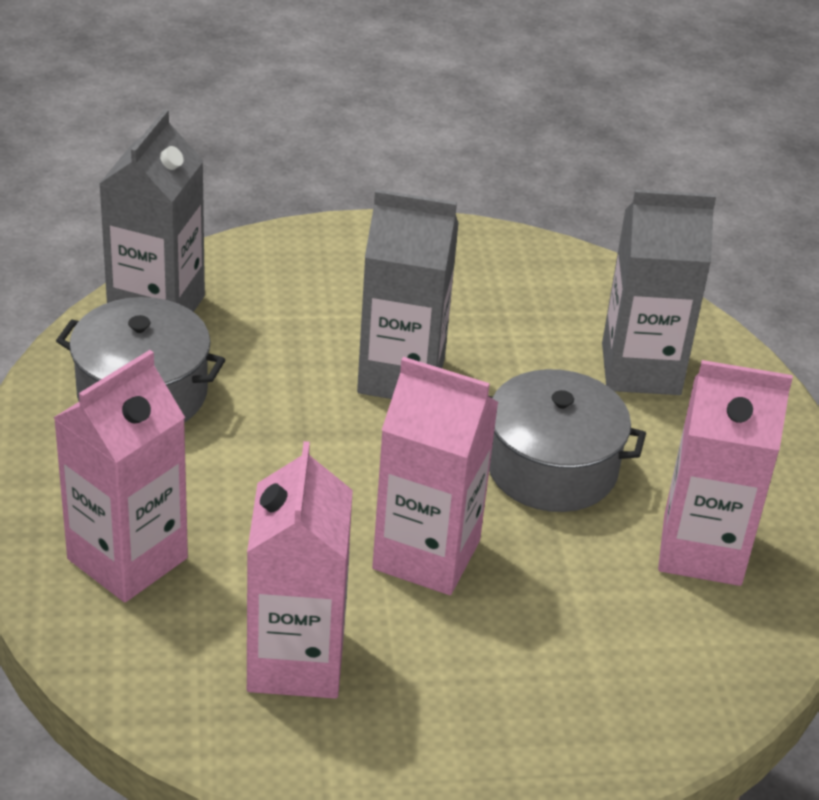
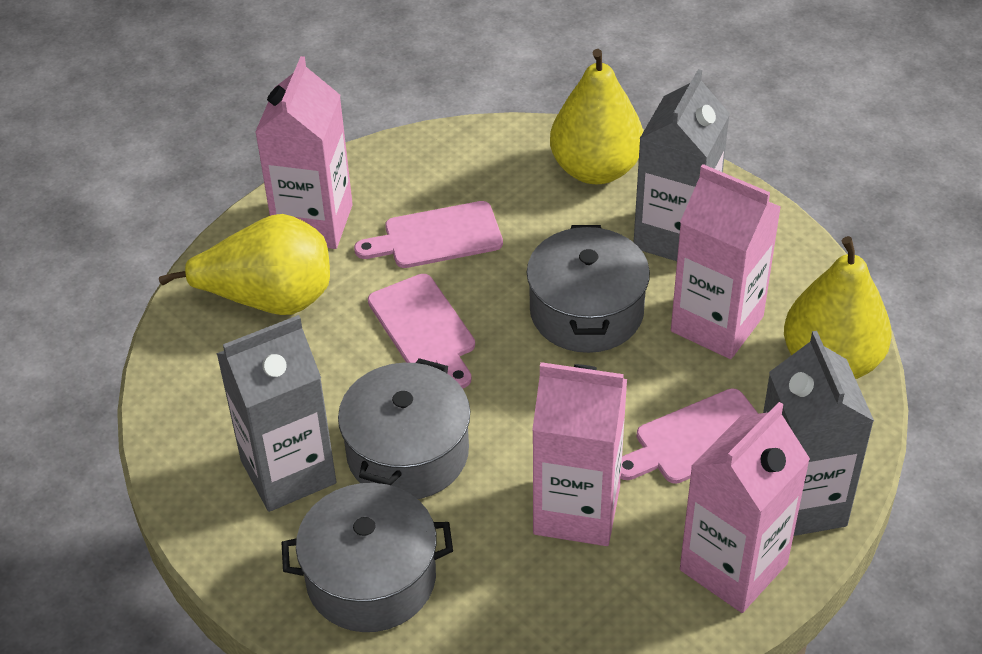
grey pot: 2 -> 3
pink cutting board: 0 -> 3
yellow pear: 0 -> 3

